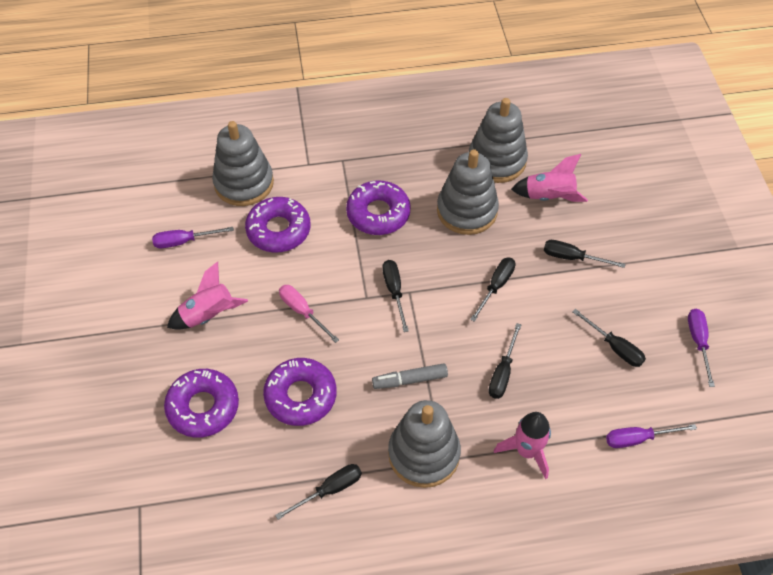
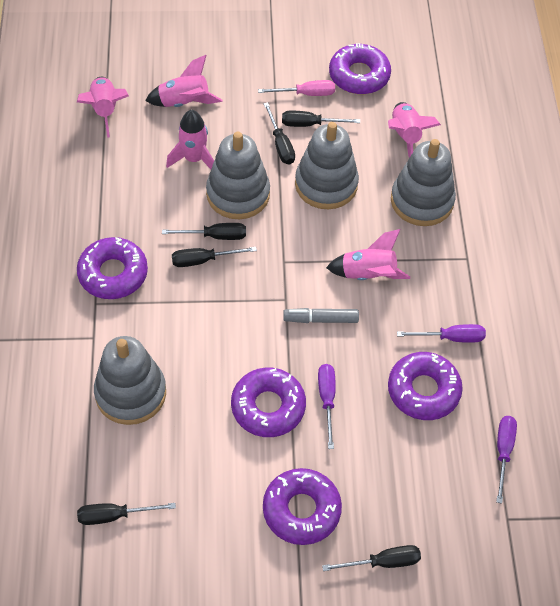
pink rocket: 3 -> 5
purple donut: 4 -> 5

